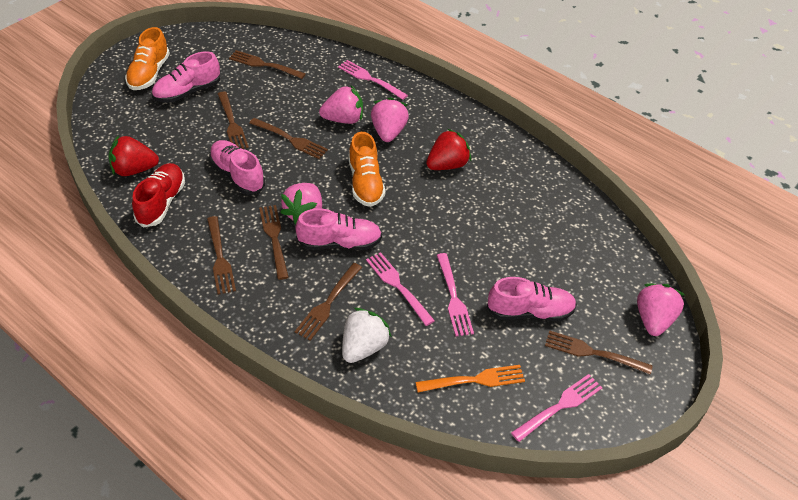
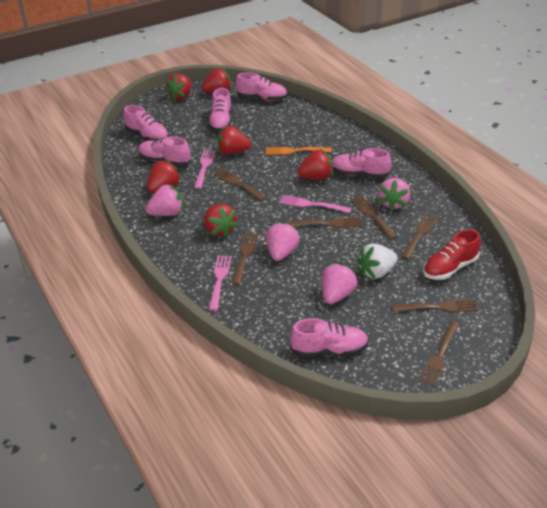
orange shoe: 2 -> 0
pink fork: 4 -> 3
pink shoe: 4 -> 6
red strawberry: 2 -> 6

